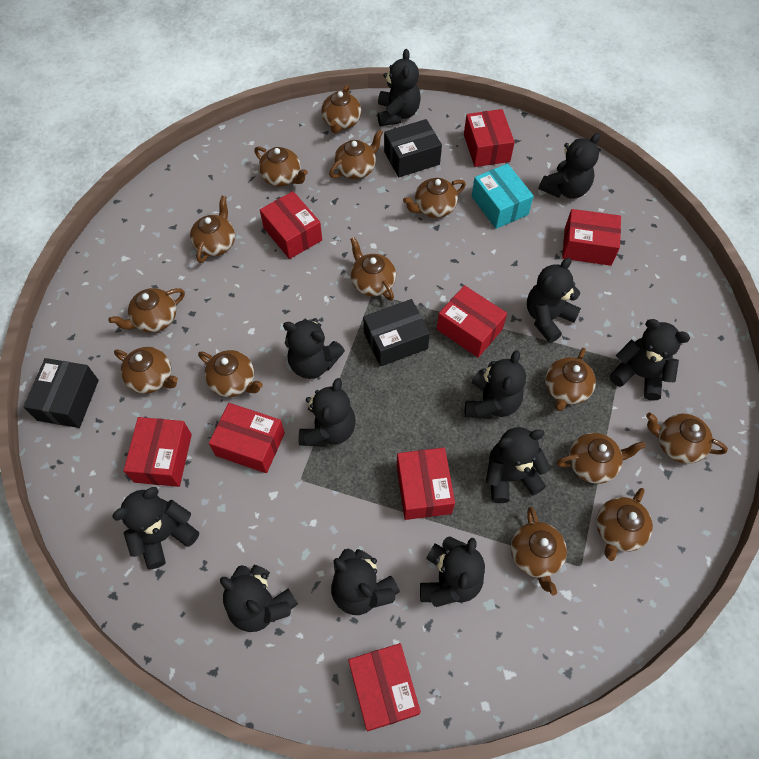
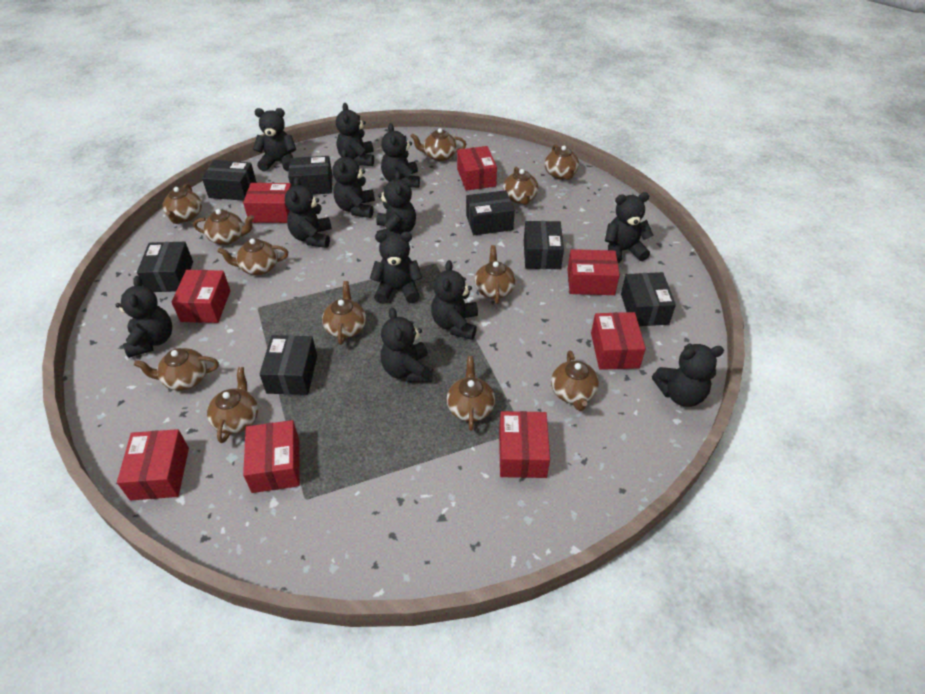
black box: 3 -> 7
brown teapot: 14 -> 12
turquoise box: 1 -> 0

